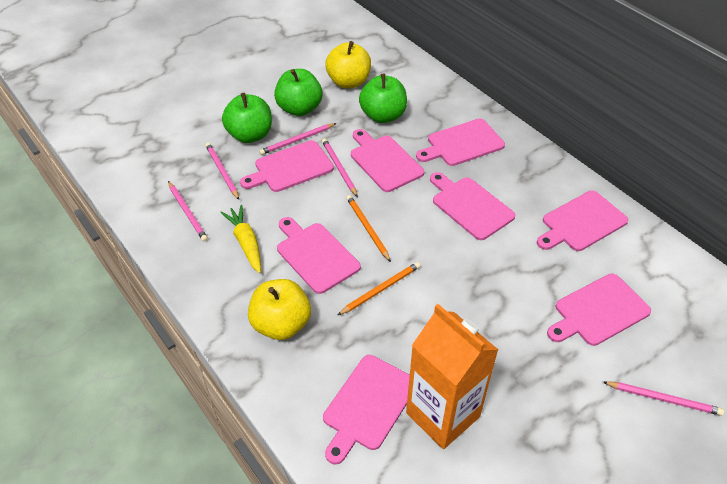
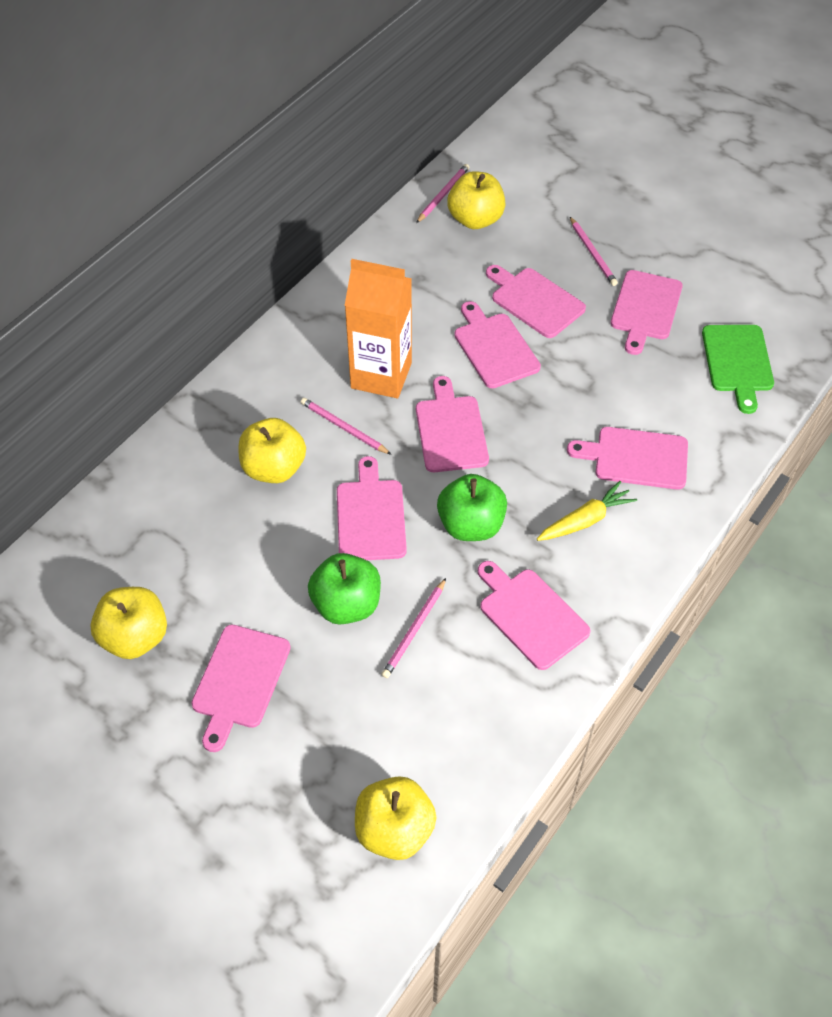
green apple: 3 -> 2
green cutting board: 0 -> 1
orange pencil: 2 -> 0
pink pencil: 5 -> 4
yellow apple: 2 -> 4

